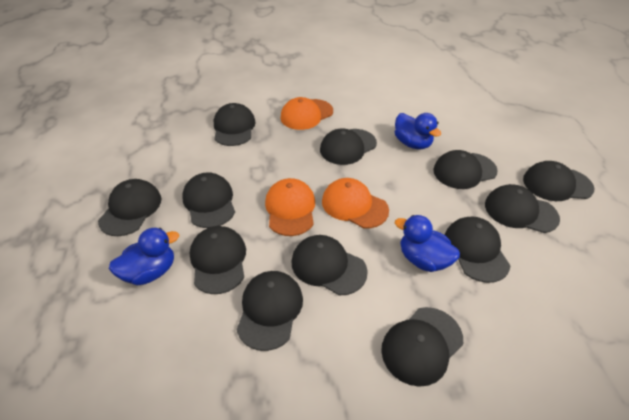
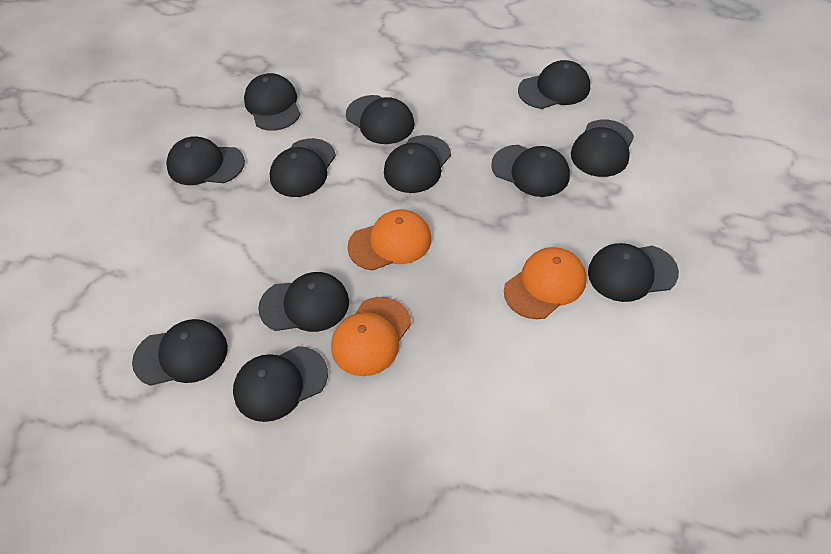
blue duck: 3 -> 0

